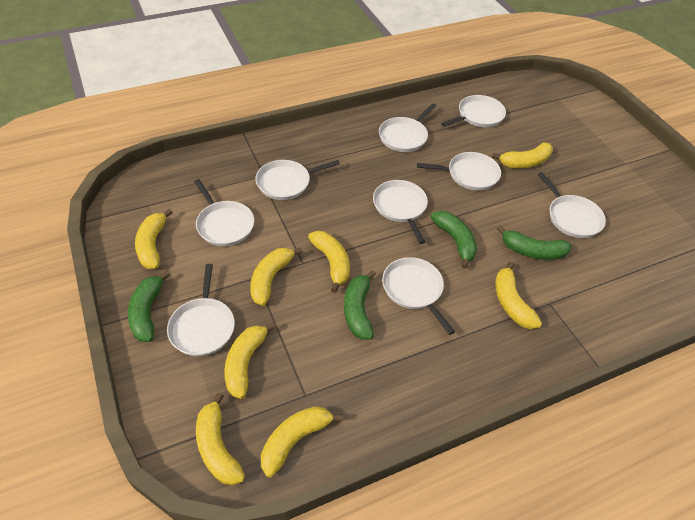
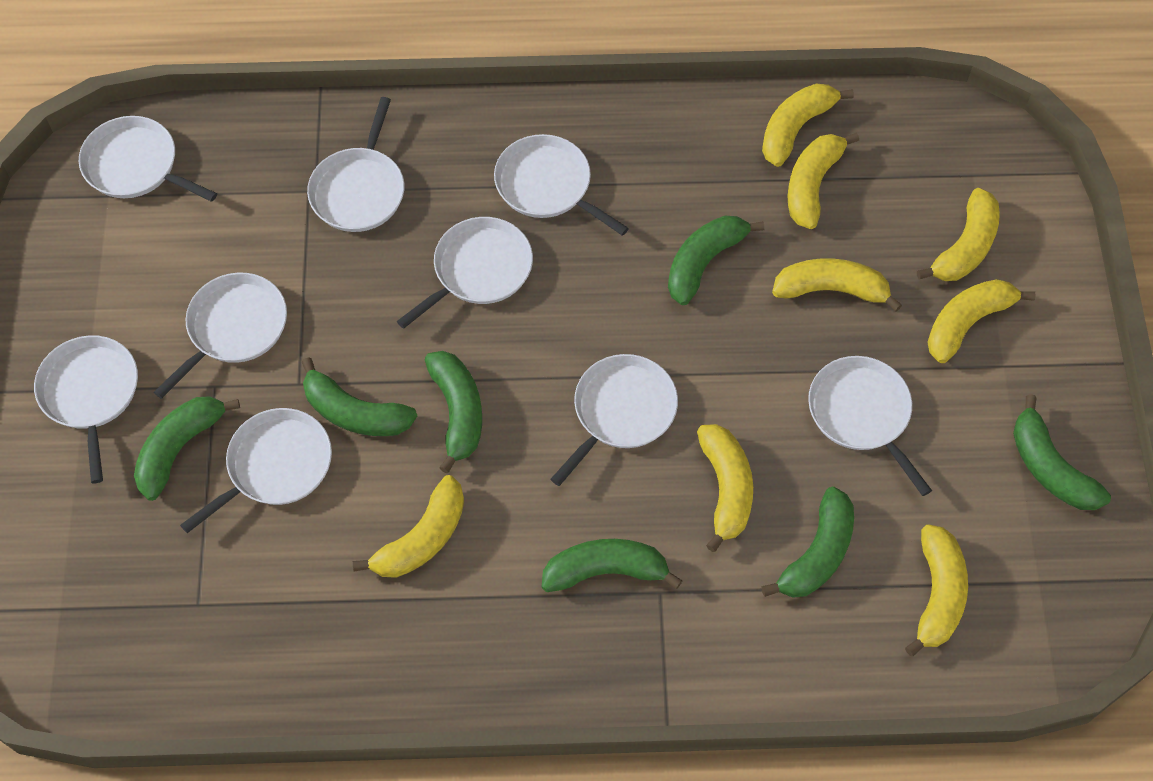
green banana: 4 -> 7

